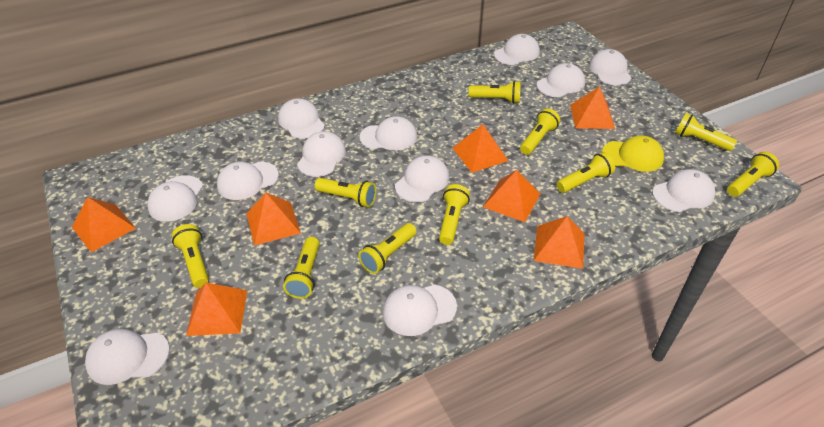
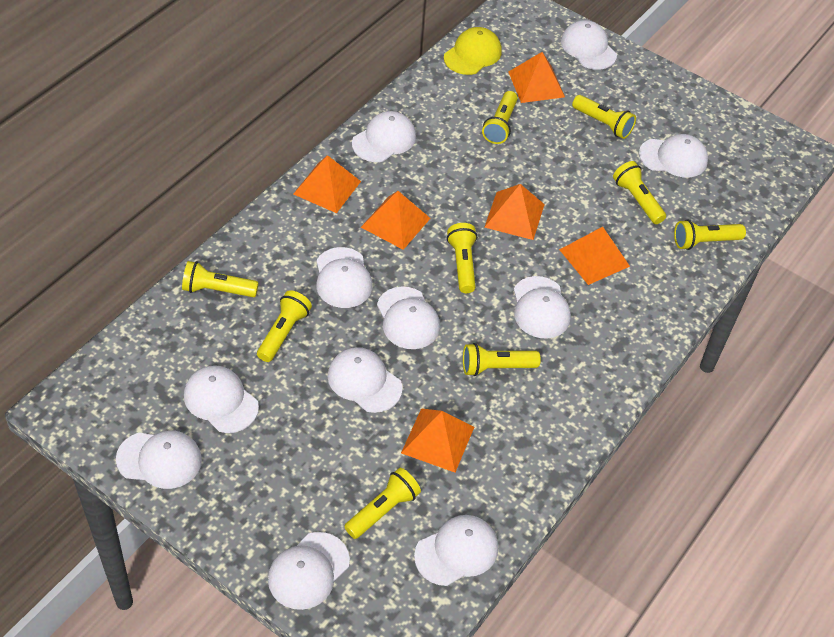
orange pyramid: 7 -> 6
white cap: 12 -> 11
yellow flashlight: 10 -> 9

